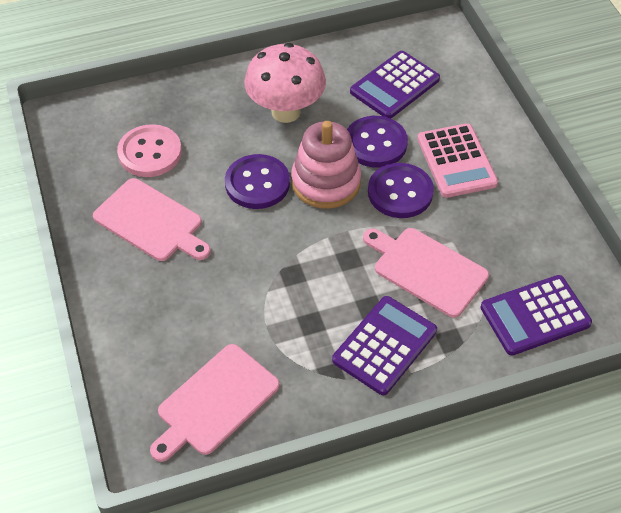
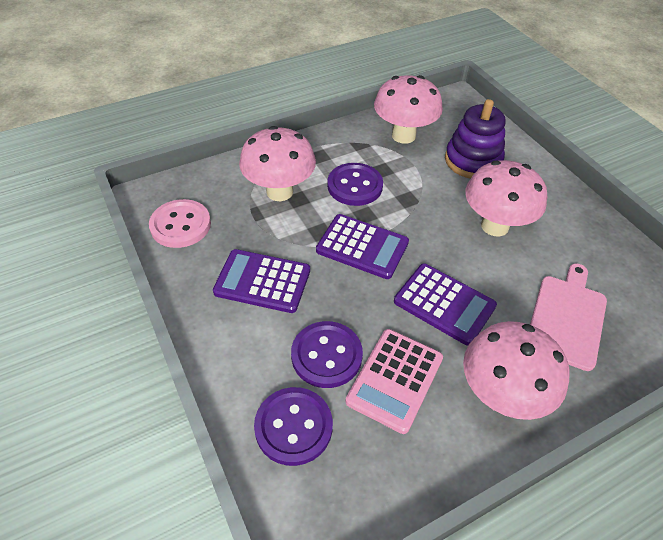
pink cutting board: 3 -> 1
pink mushroom: 1 -> 4
pink stacking toy: 1 -> 0
purple stacking toy: 0 -> 1

